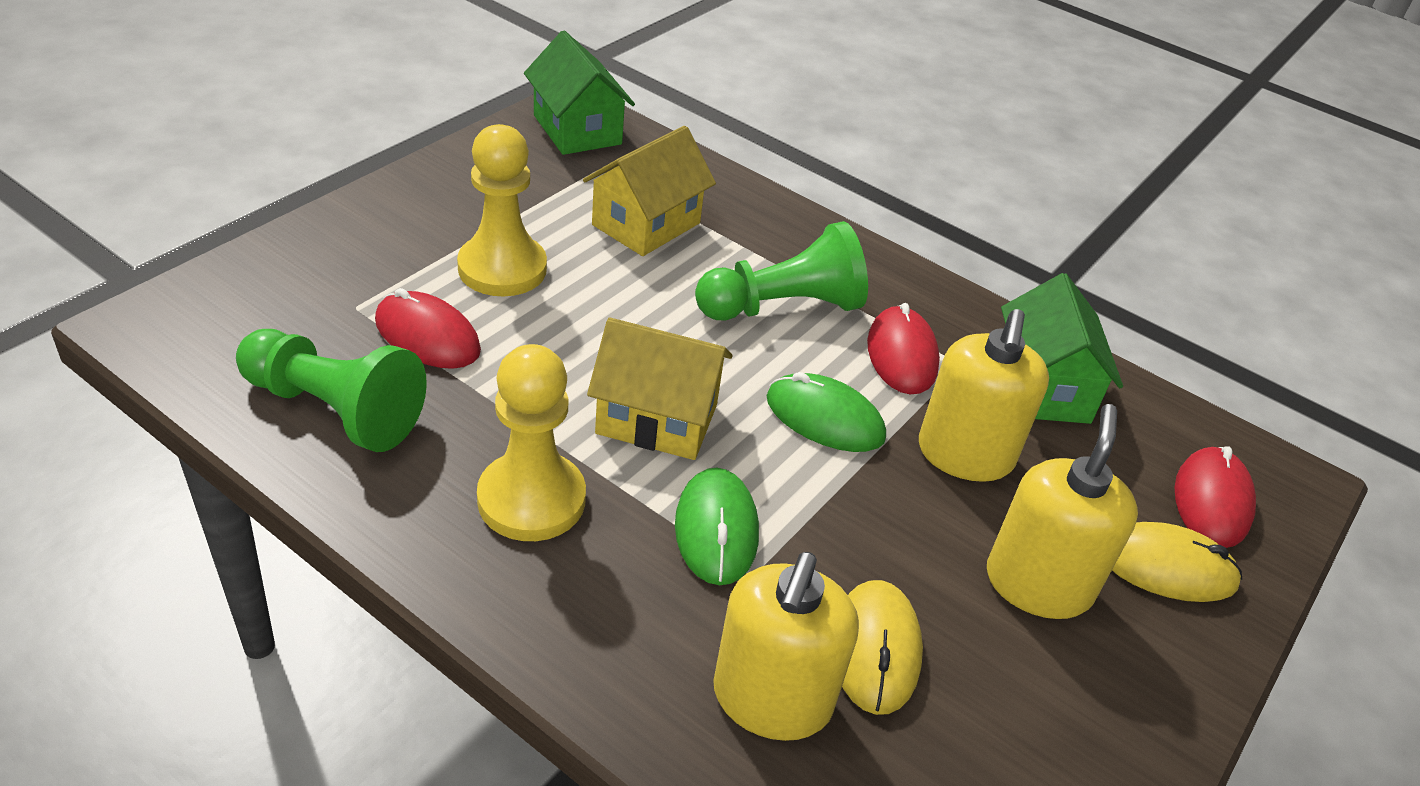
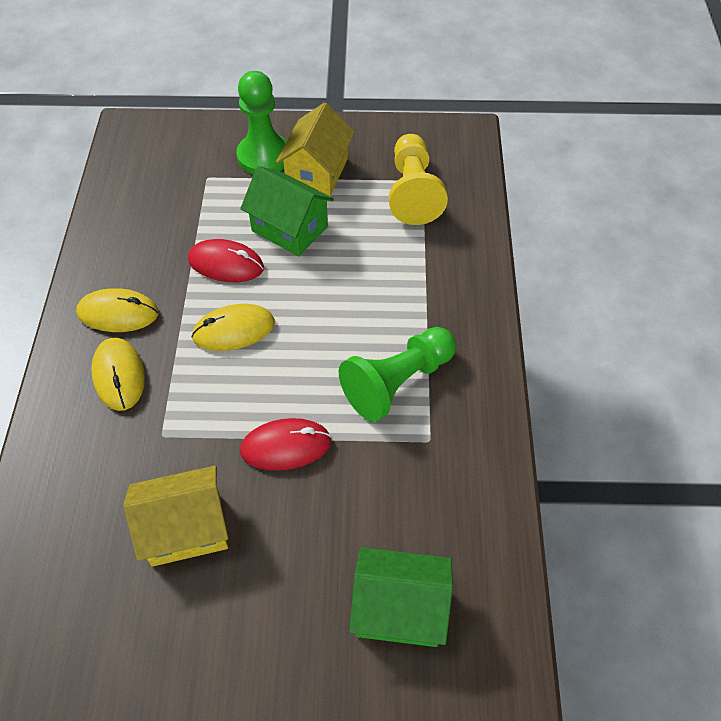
green mouse: 2 -> 0
red mouse: 3 -> 2
yellow mouse: 2 -> 3
yellow pawn: 2 -> 1
yellow soap dispenser: 3 -> 0

